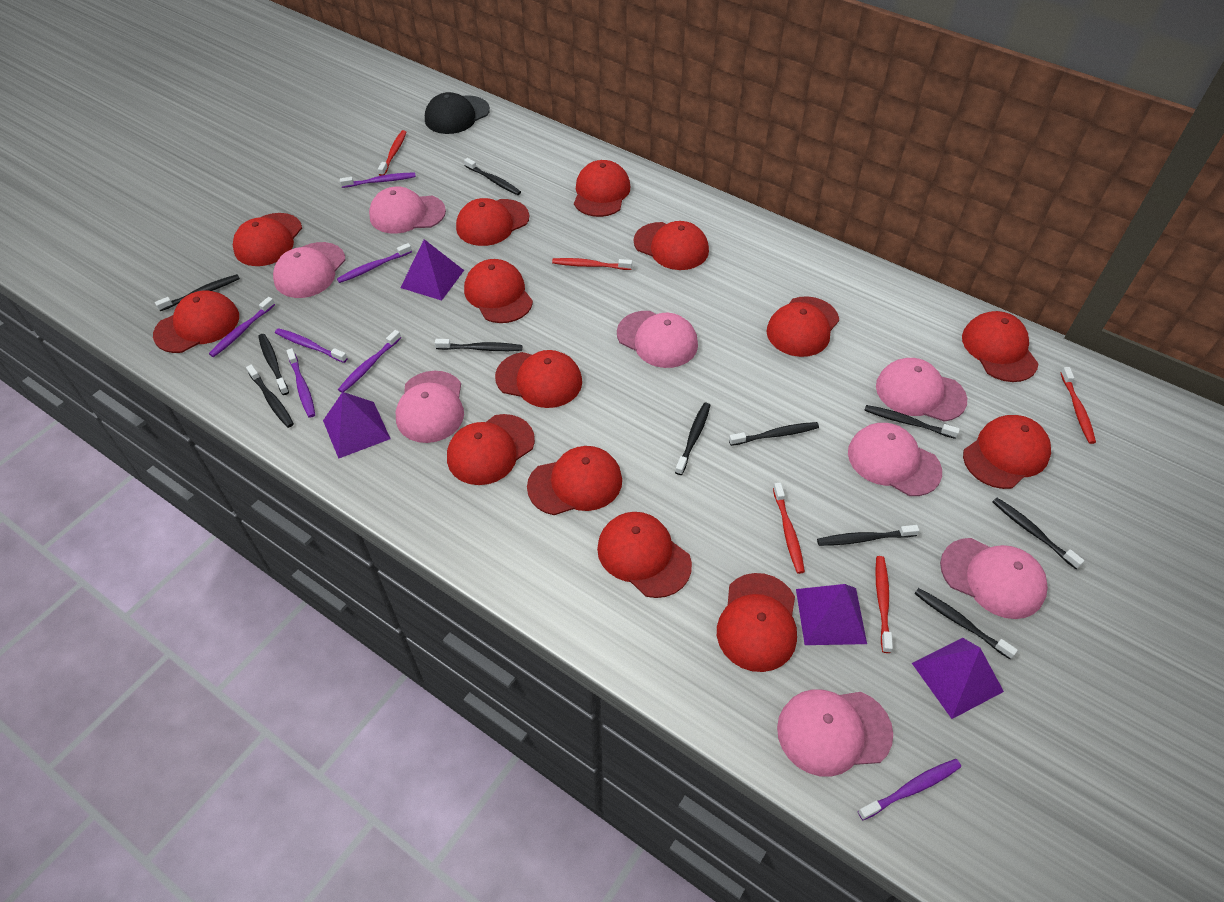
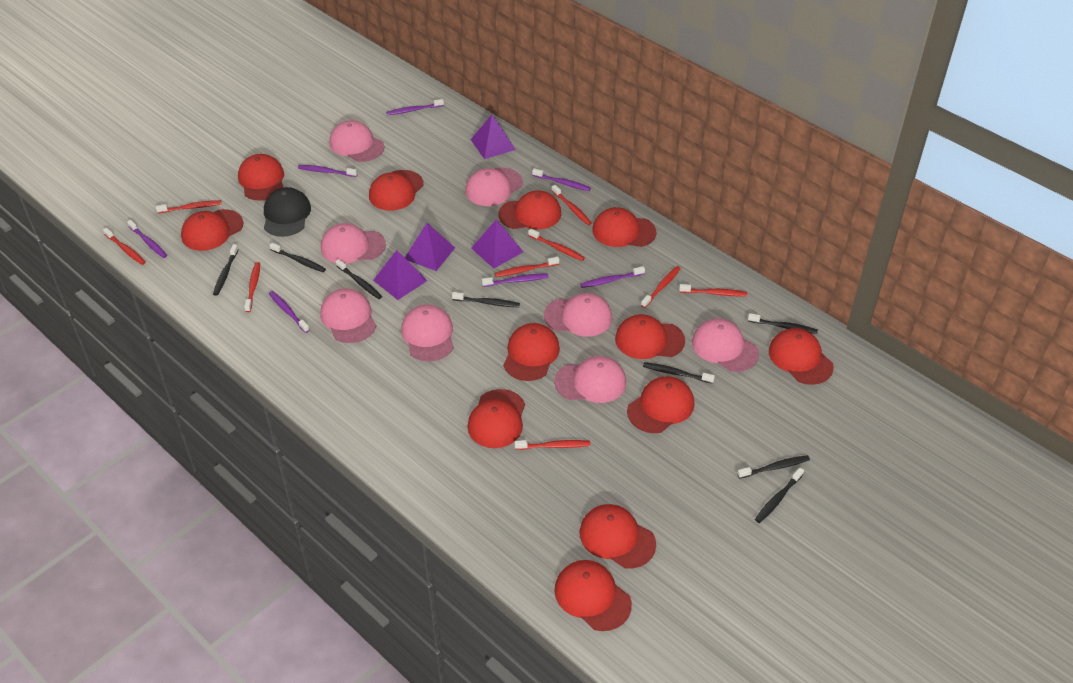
black toothbrush: 11 -> 8
red cap: 14 -> 12
red toothbrush: 5 -> 9

